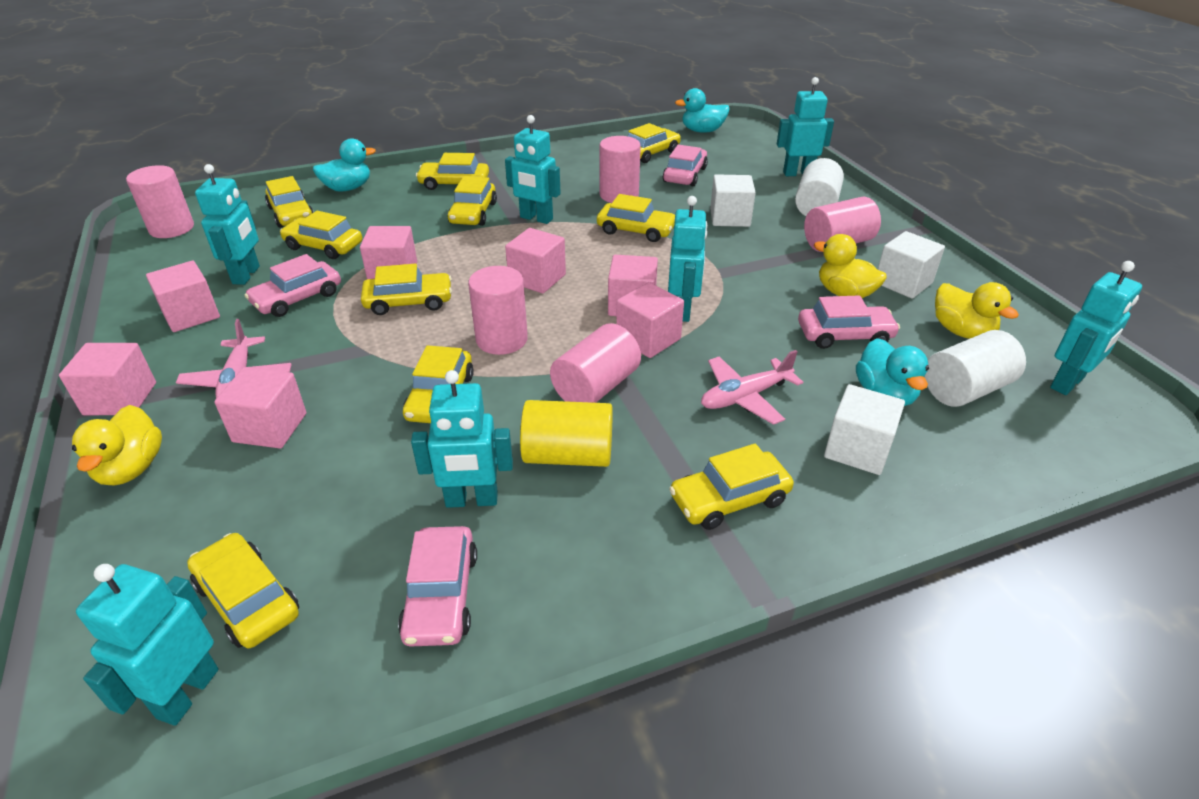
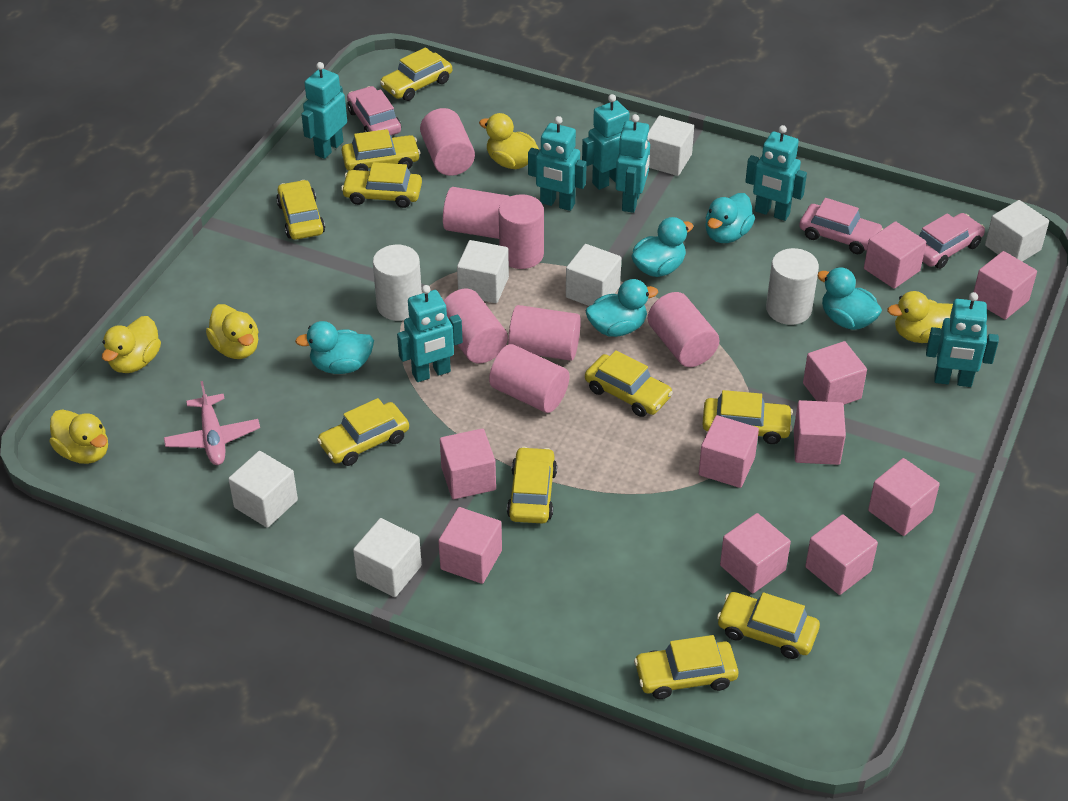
pink car: 4 -> 3
pink cube: 7 -> 10
pink cylinder: 5 -> 7
pink plane: 2 -> 1
turquoise duck: 3 -> 5
white cube: 3 -> 6
yellow cylinder: 1 -> 0
yellow duck: 3 -> 5

